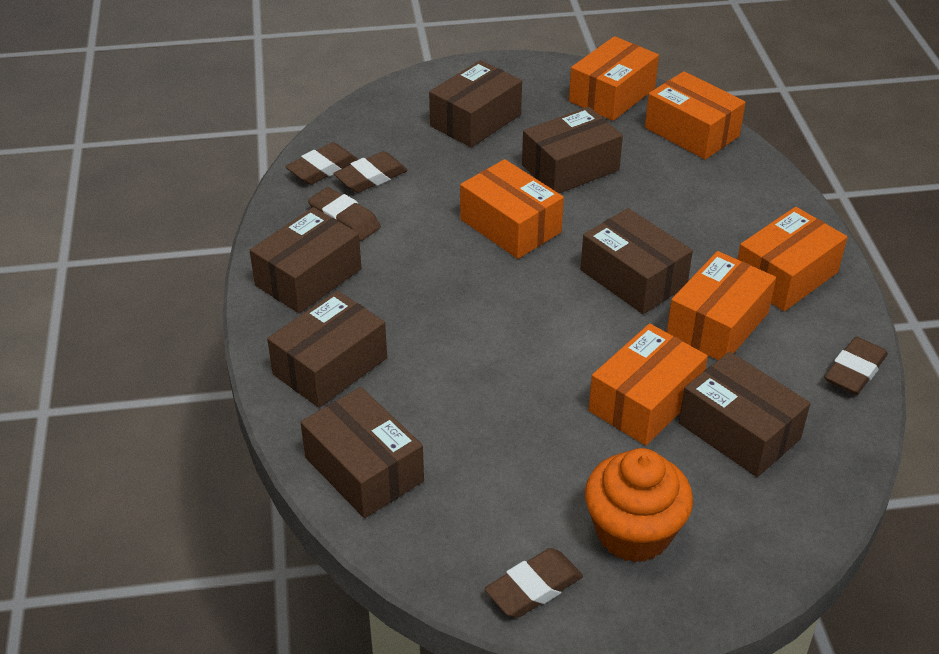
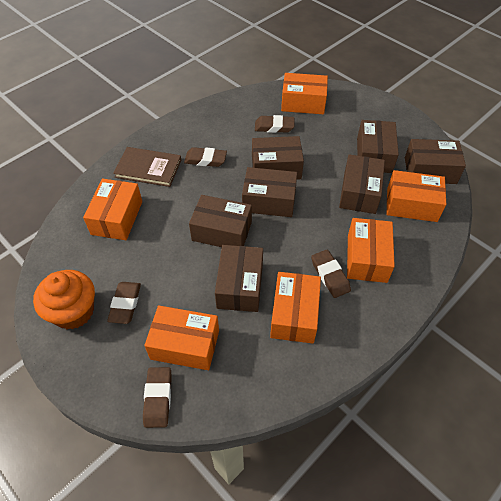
brown book: 0 -> 1

